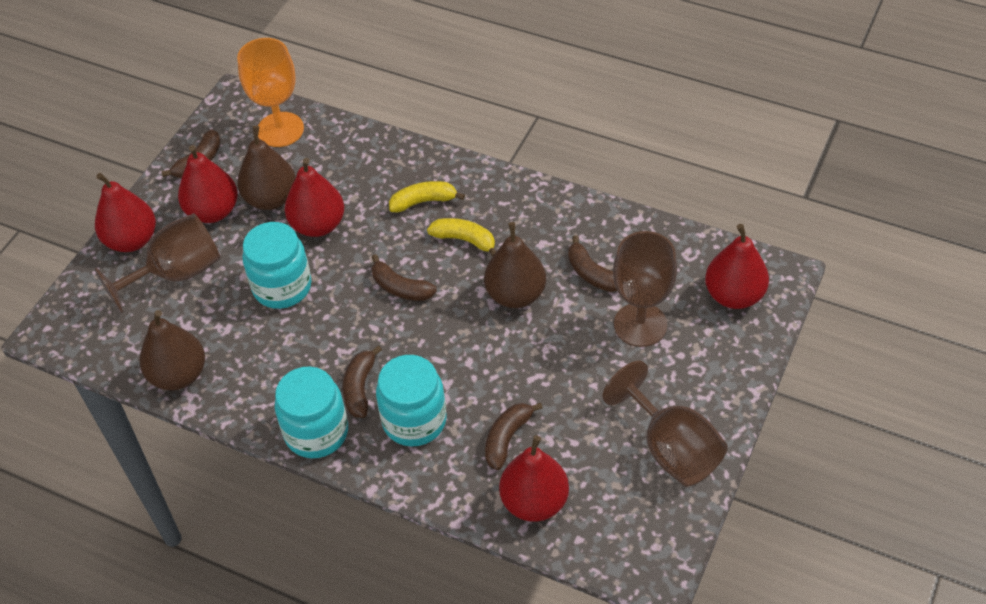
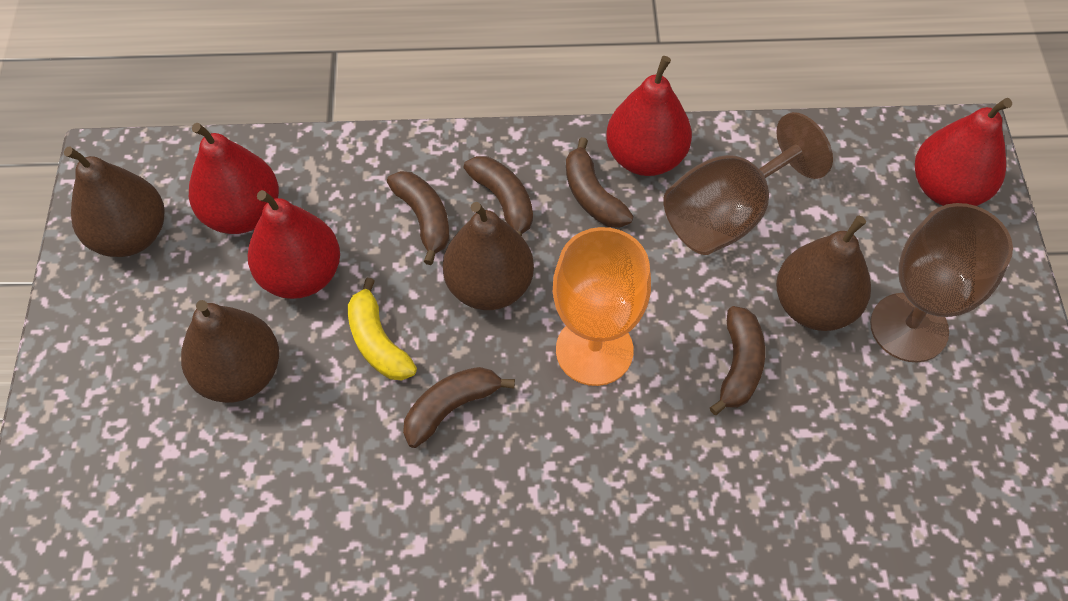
brown goblet: 3 -> 2
brown pear: 3 -> 4
red pear: 5 -> 4
turquoise jar: 3 -> 0
yellow banana: 2 -> 1

